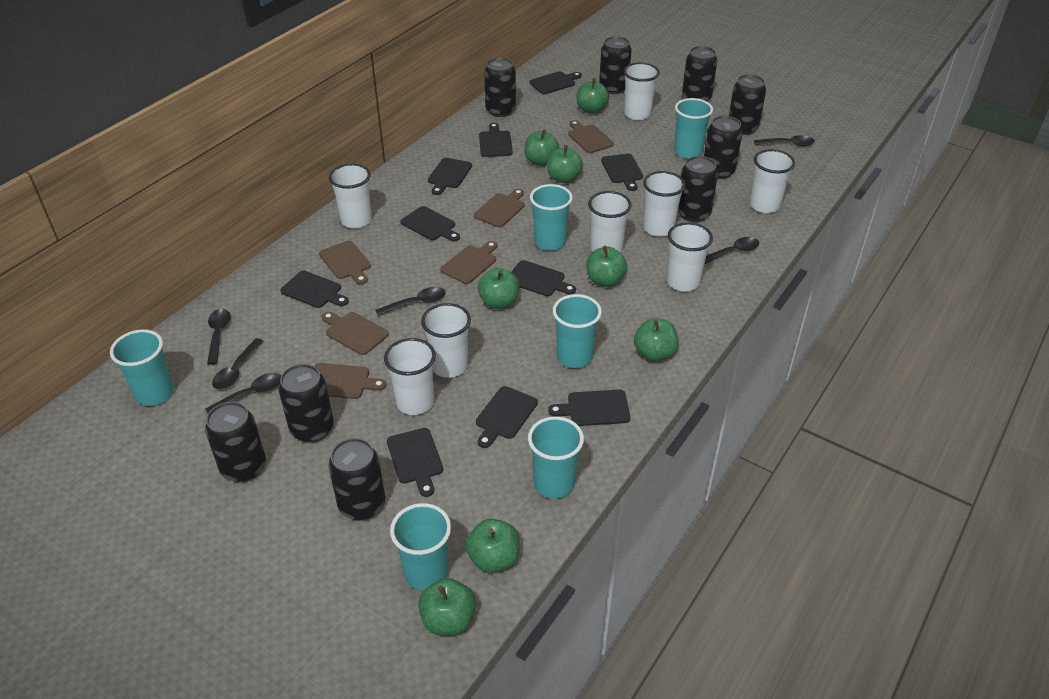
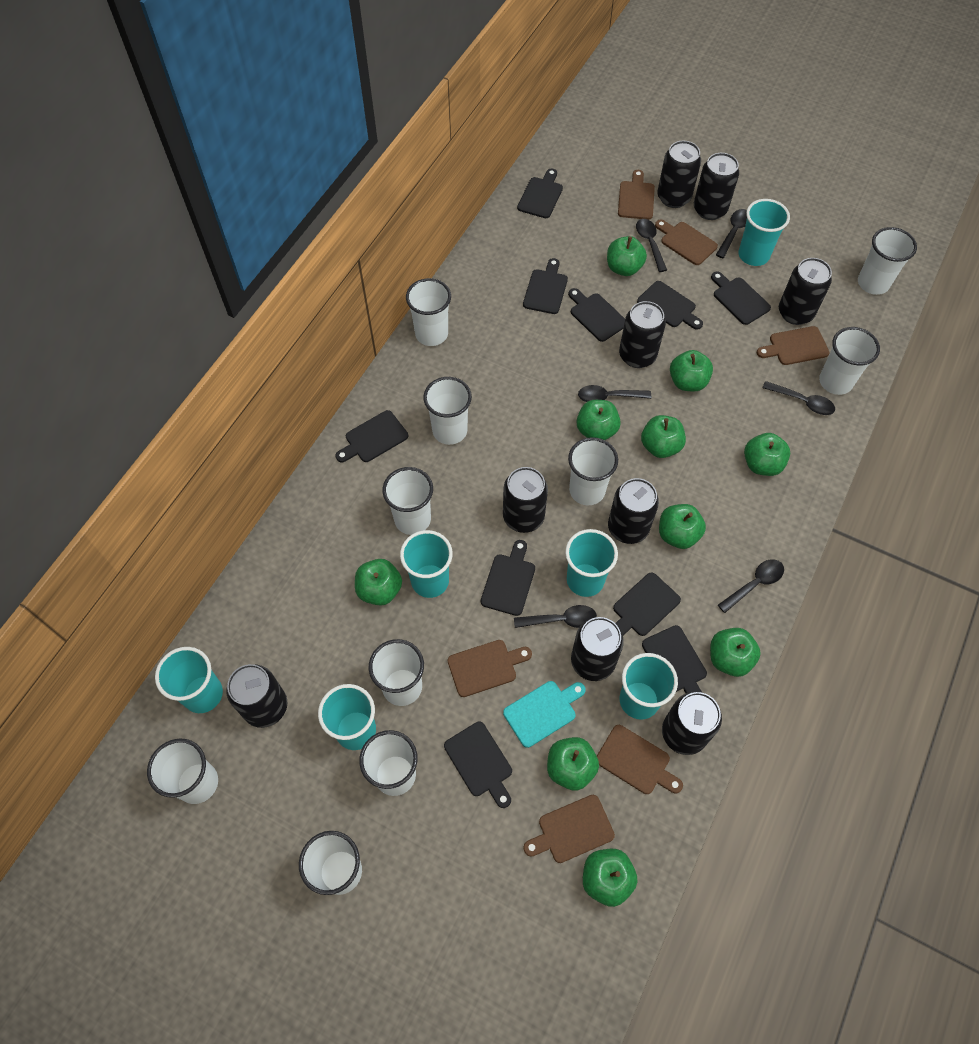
green apple: 8 -> 10
turquoise cutting board: 0 -> 1
white cup: 8 -> 10

